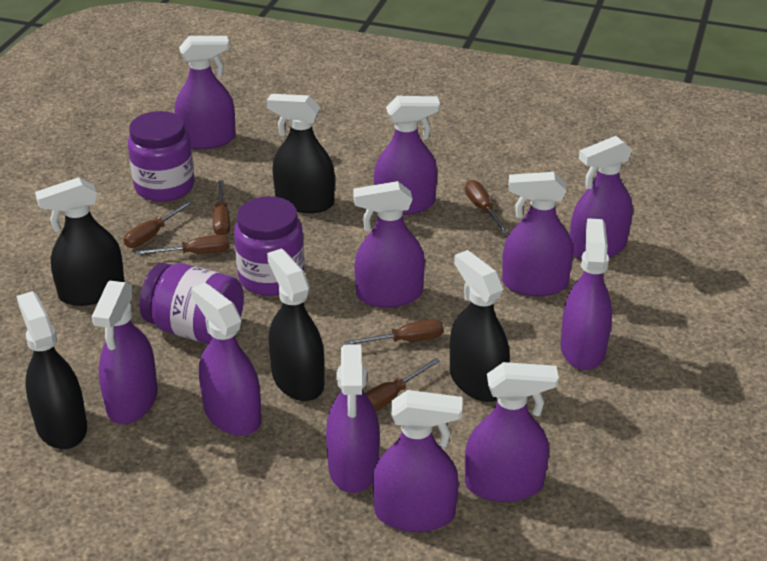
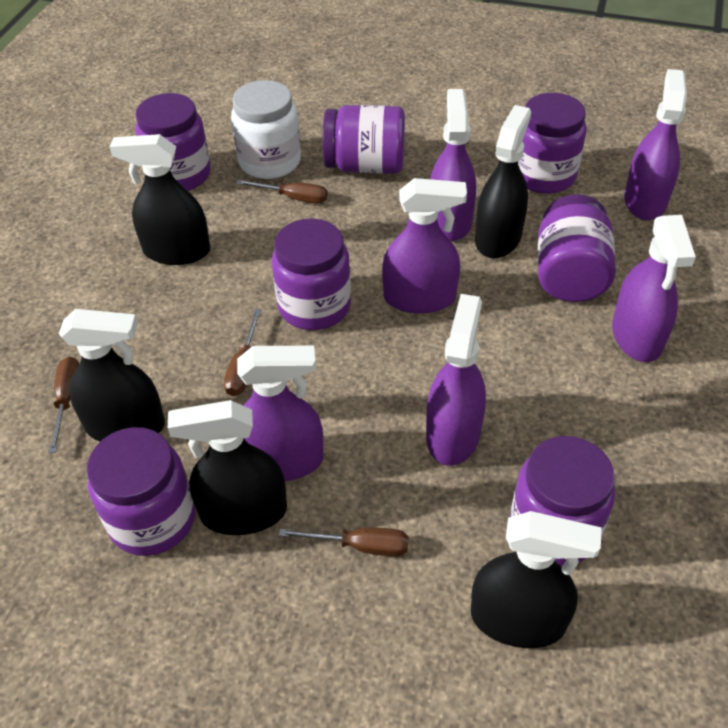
brown screwdriver: 6 -> 4
purple jar: 3 -> 7
purple spray bottle: 11 -> 6
white jar: 0 -> 1

